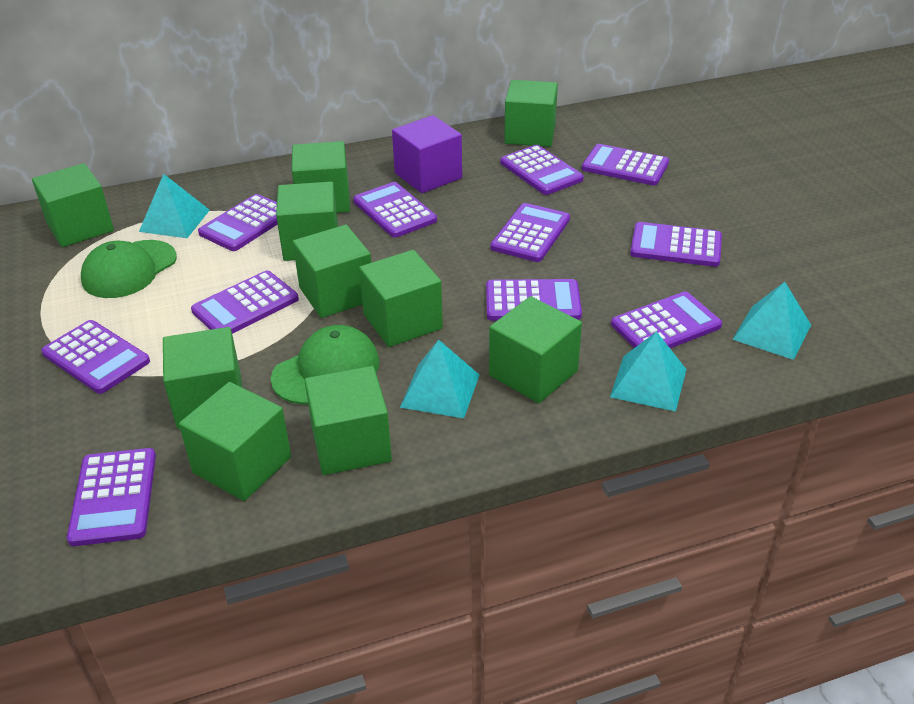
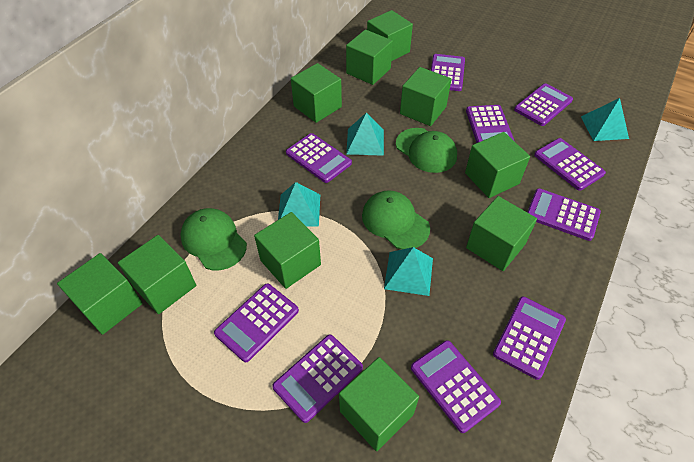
green cap: 2 -> 3
purple calculator: 11 -> 10
purple cube: 1 -> 0

